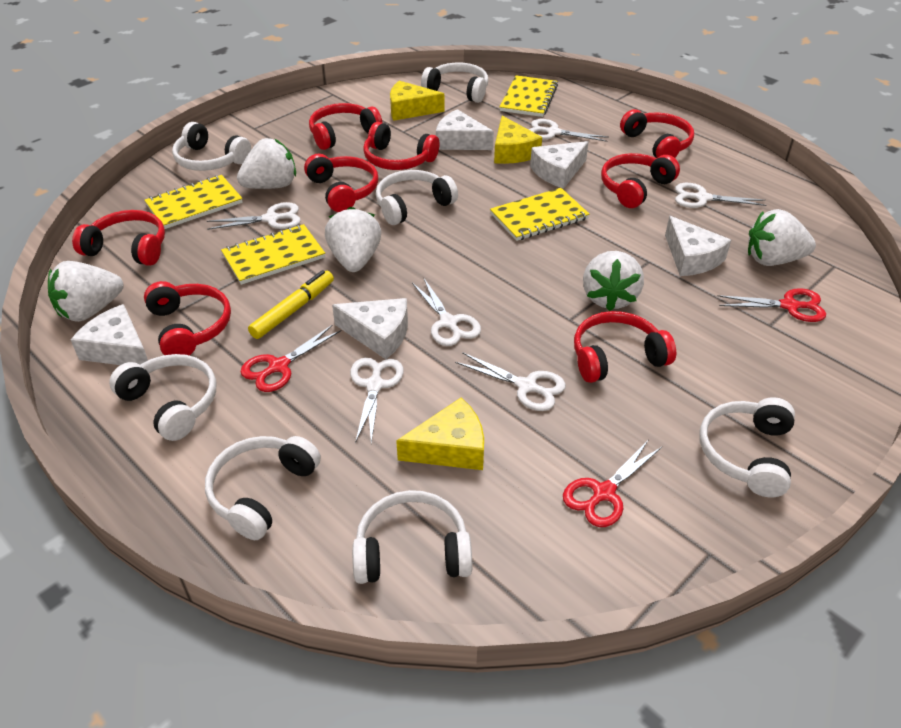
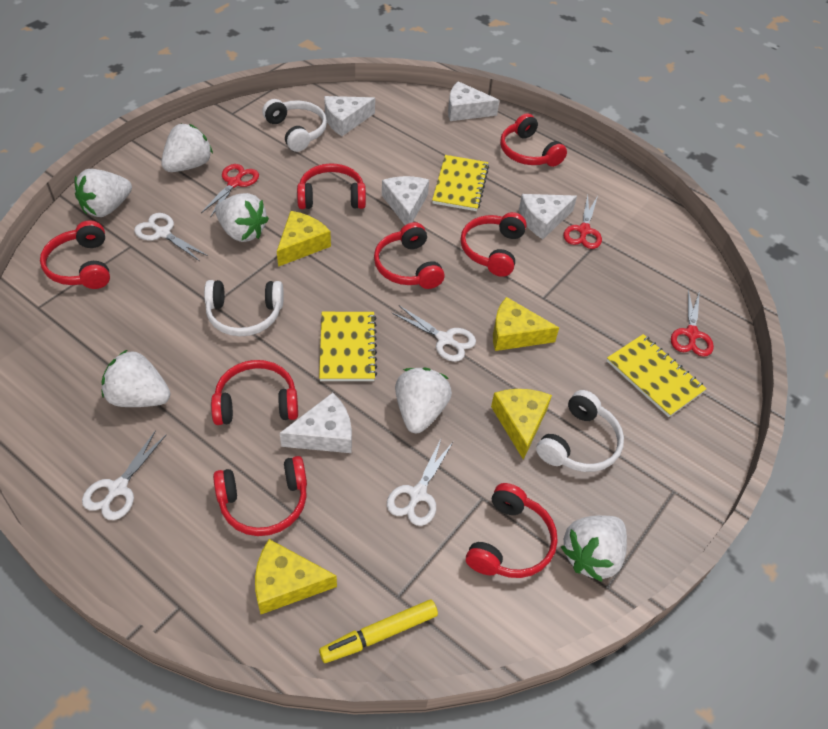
white headphones: 7 -> 3
white scissors: 6 -> 4
white strawberry: 5 -> 6
yellow cheese: 3 -> 4
yellow notebook: 4 -> 3

